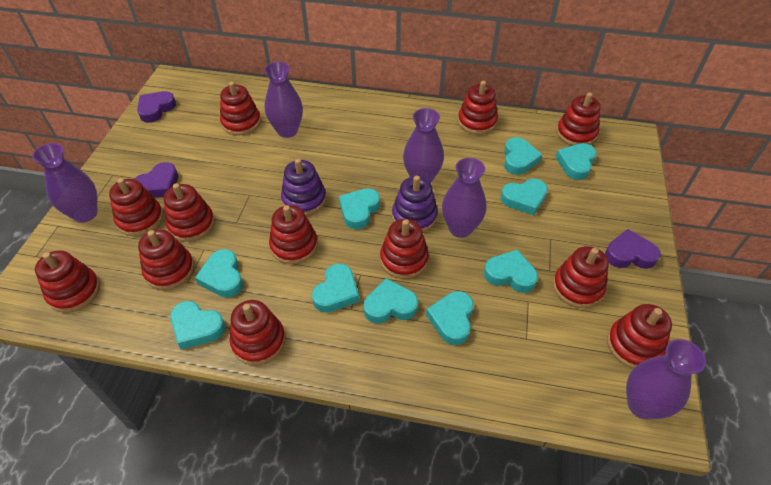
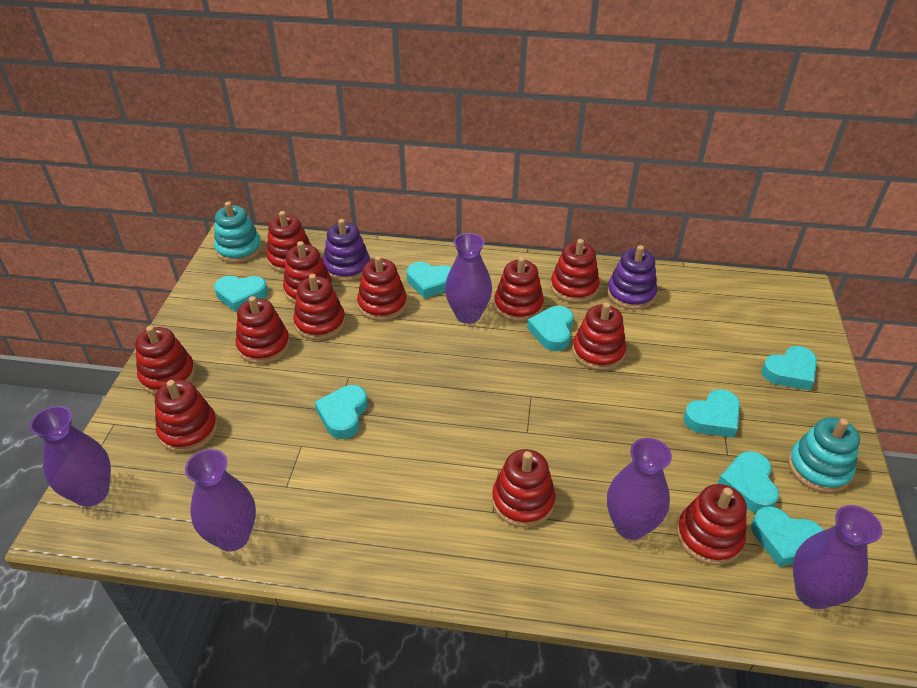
purple heart: 3 -> 0
turquoise heart: 10 -> 8
turquoise stacking toy: 0 -> 2

